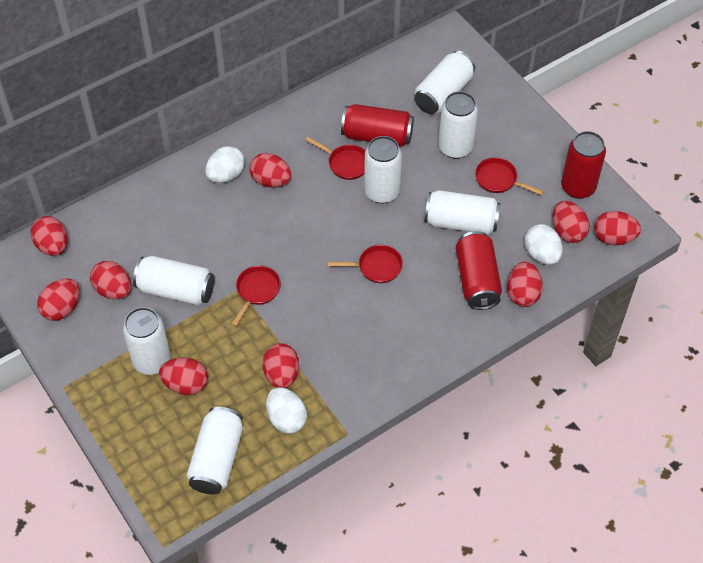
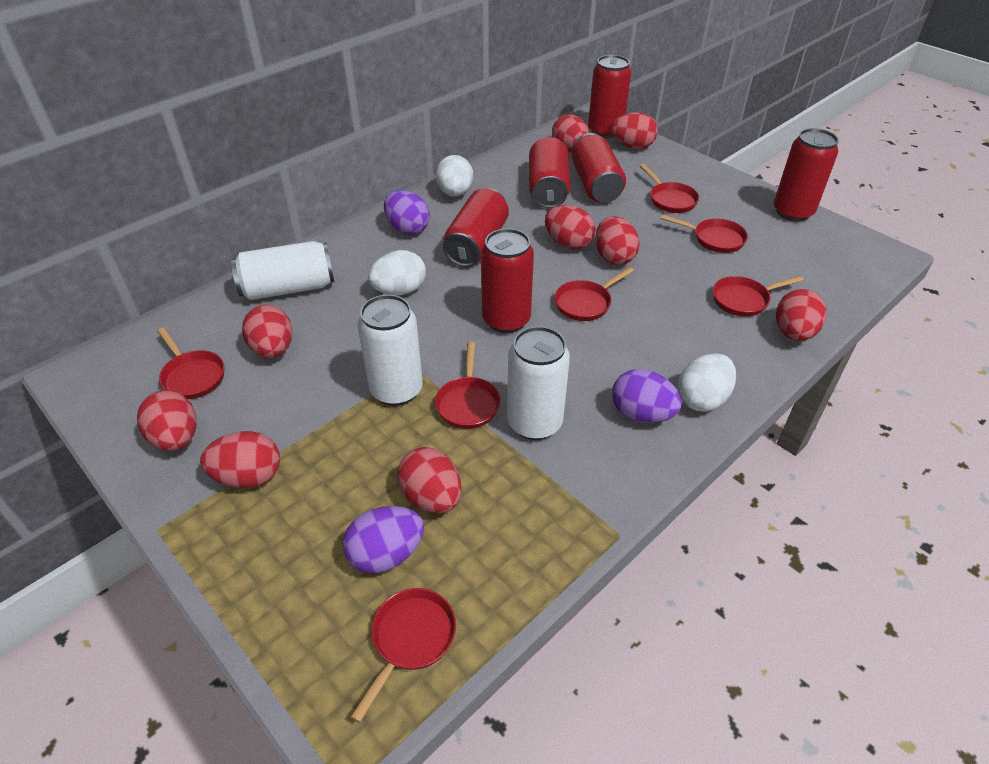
purple egg: 0 -> 3
red can: 3 -> 6
red pan: 4 -> 7
white can: 7 -> 3

